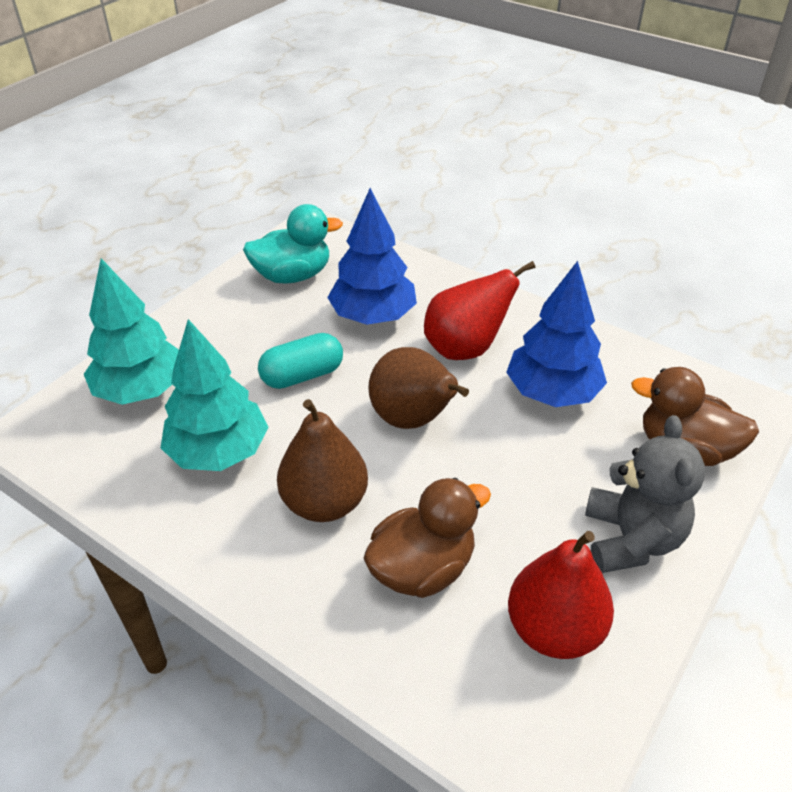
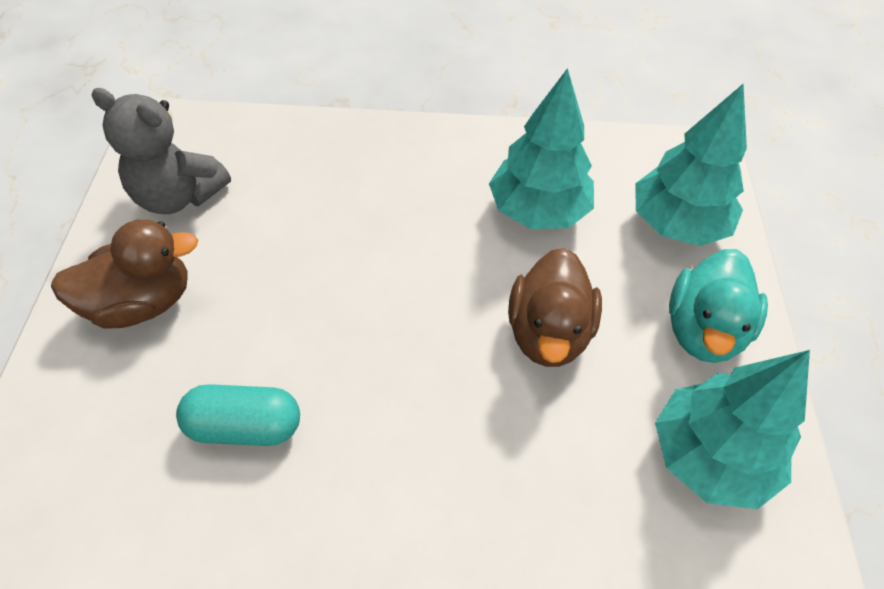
blue tree: 2 -> 0
brown pear: 2 -> 0
red pear: 2 -> 0
turquoise tree: 2 -> 3

